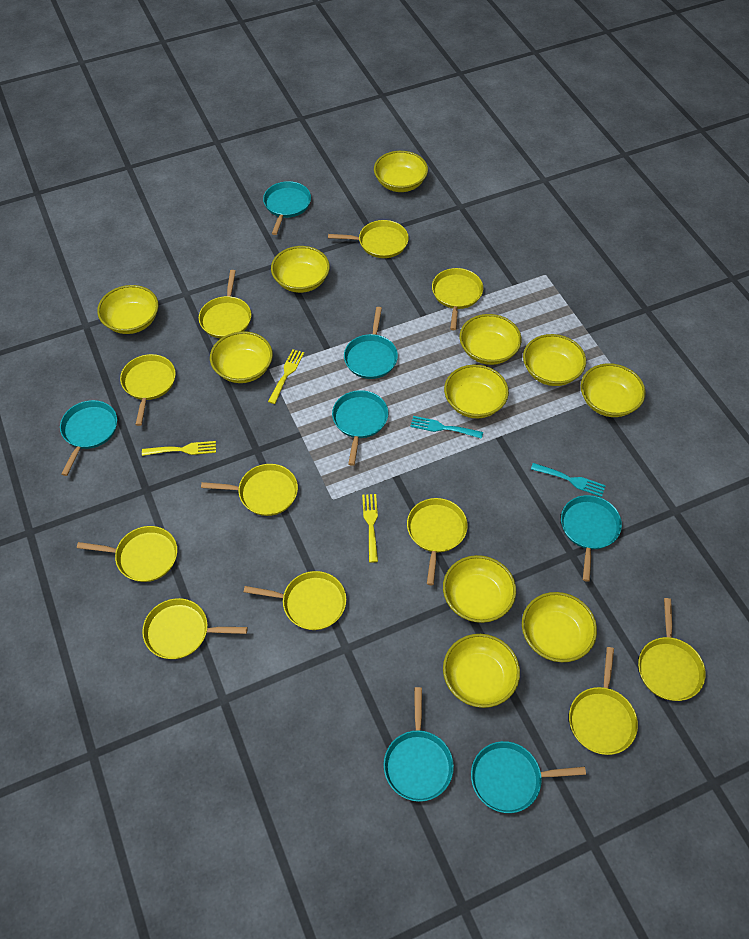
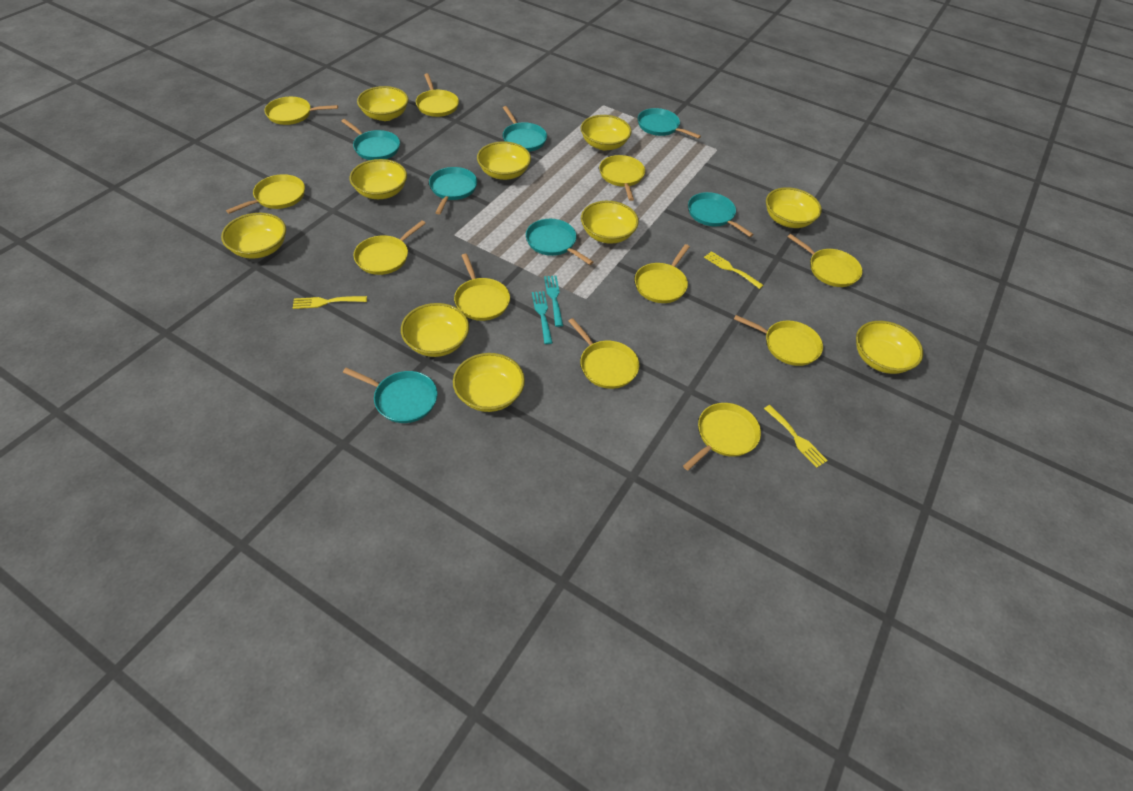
yellow bowl: 11 -> 10

